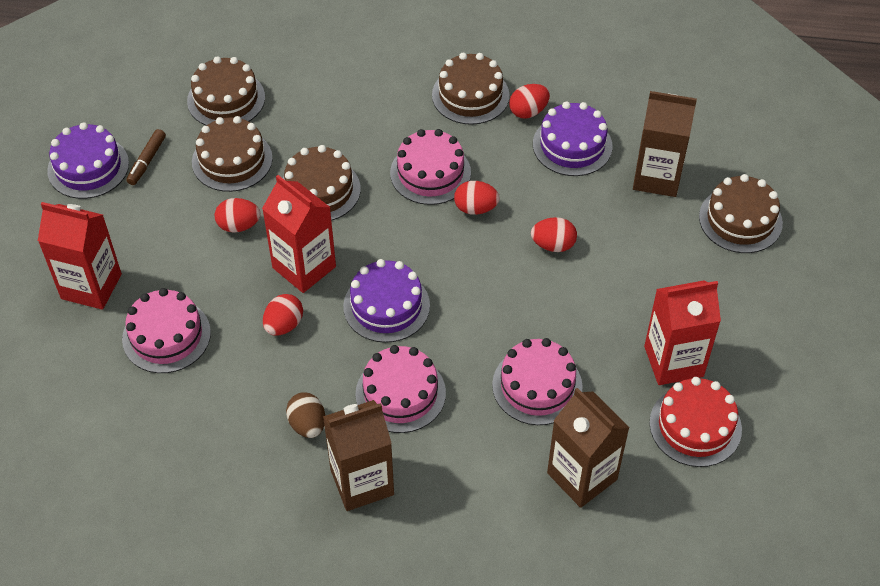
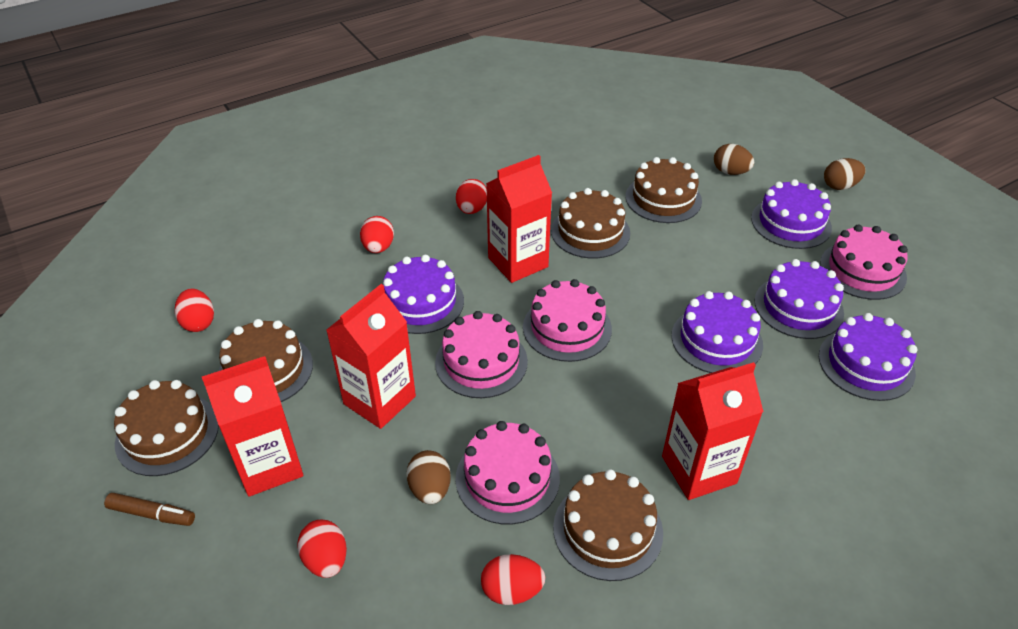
brown carton: 3 -> 0
brown egg: 1 -> 3
purple cake: 3 -> 5
red cake: 1 -> 0
red carton: 3 -> 4

